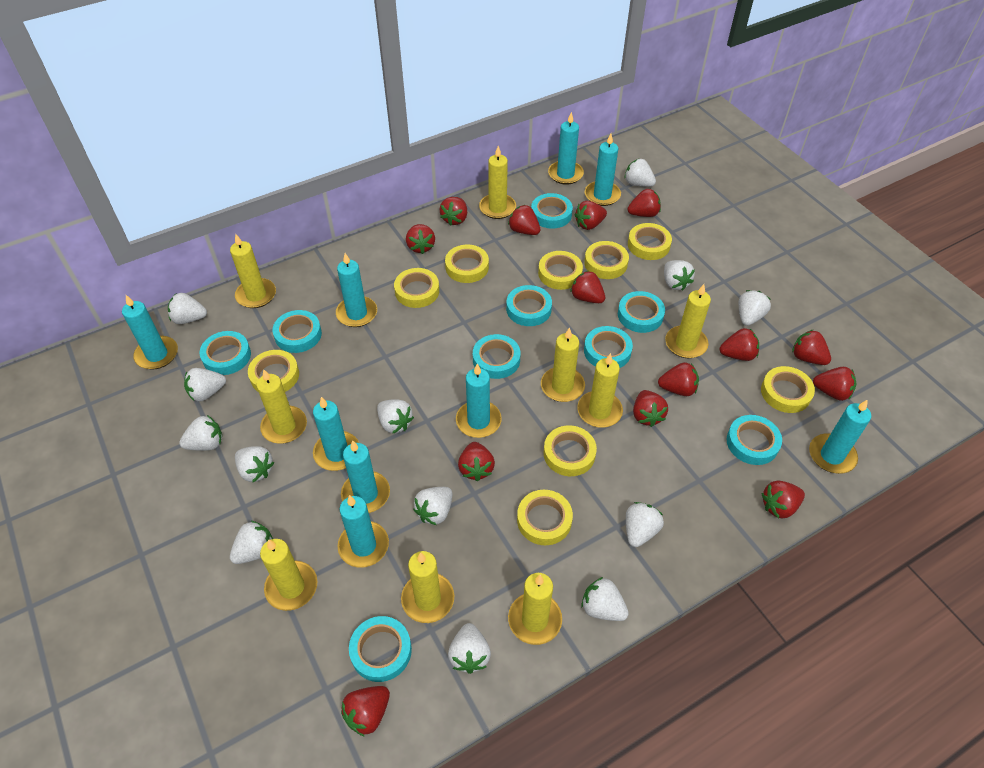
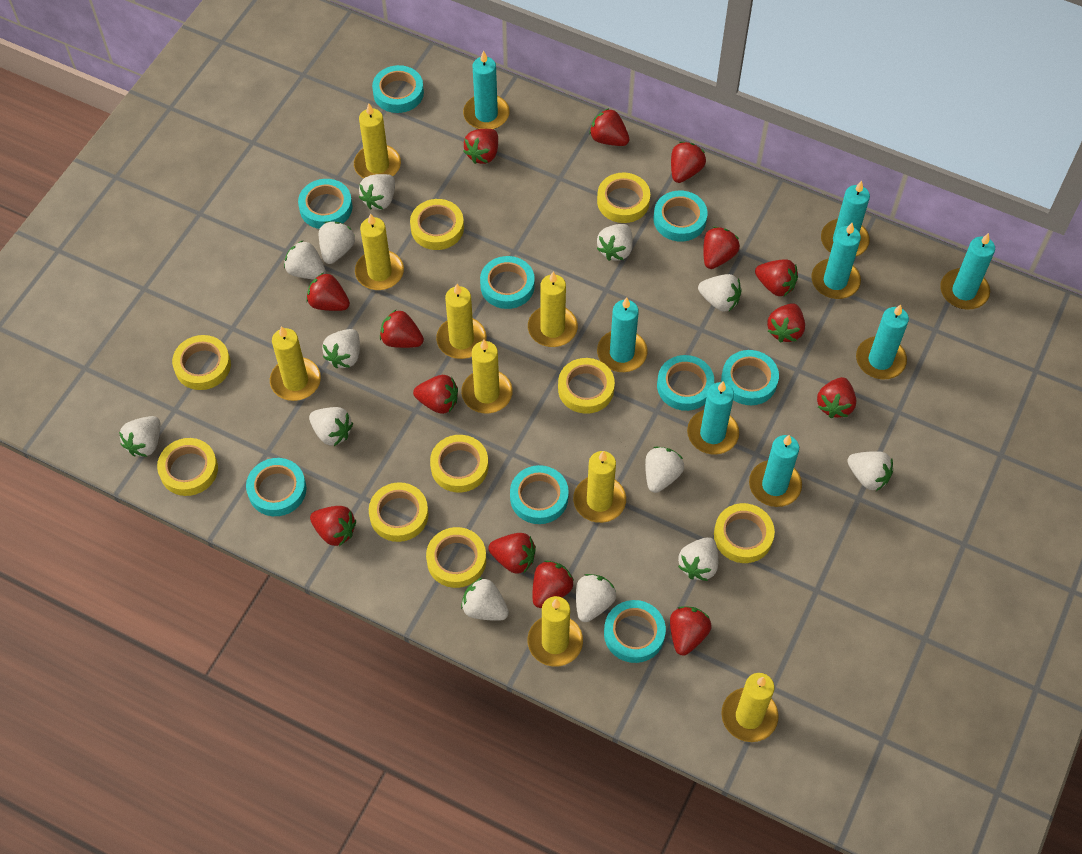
turquoise candle: 9 -> 8

